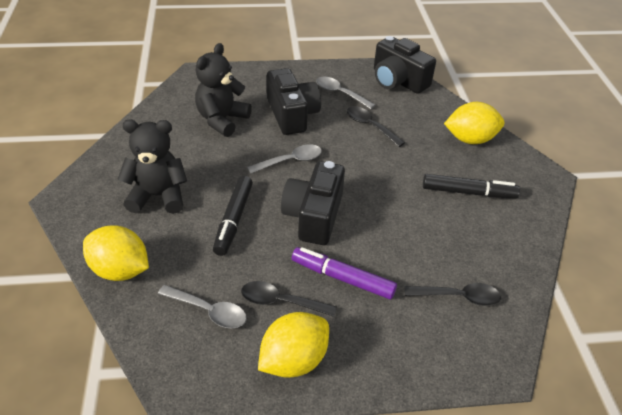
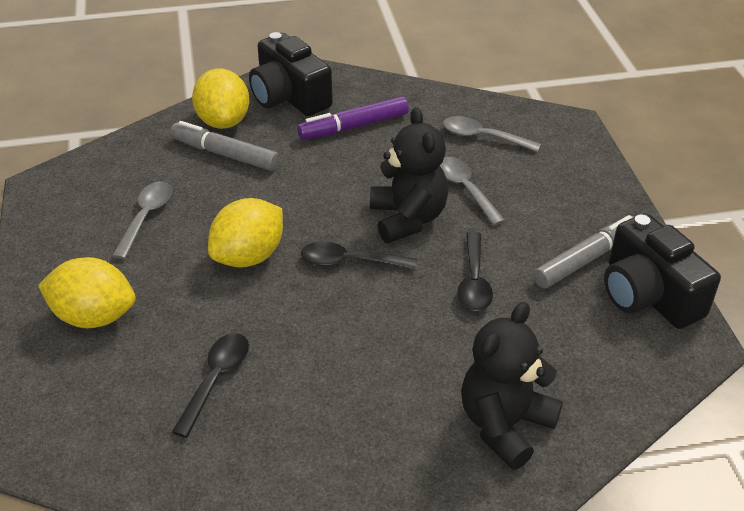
black camera: 3 -> 2
black marker: 2 -> 0
grey marker: 0 -> 2

